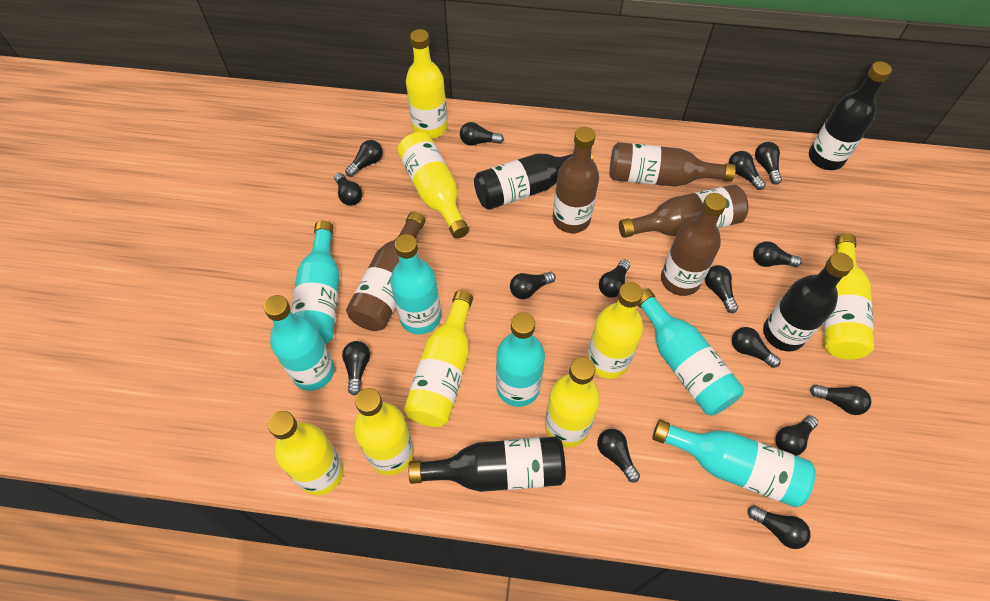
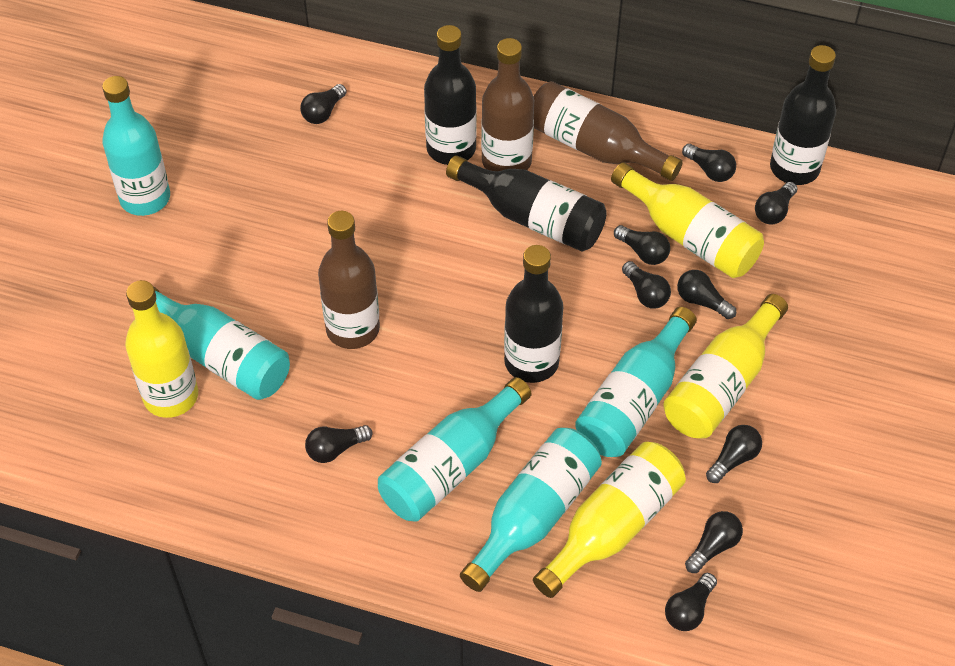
black light bulb: 15 -> 10
brown bottle: 5 -> 3
turquoise bottle: 6 -> 5
yellow bottle: 8 -> 4

